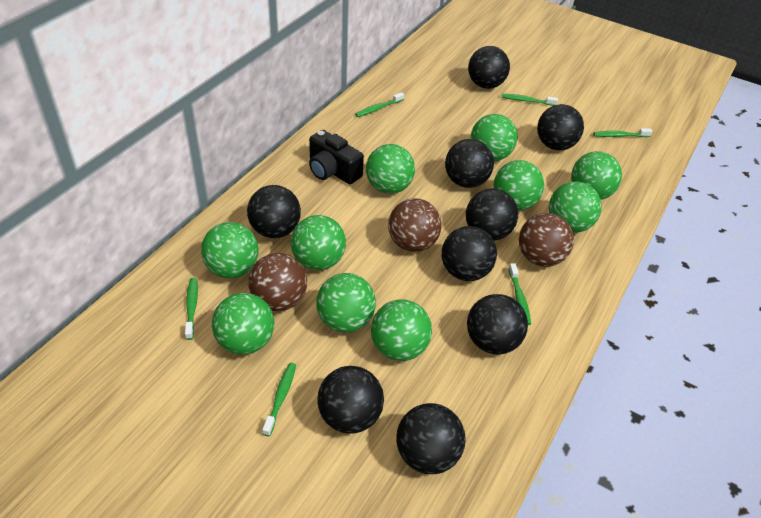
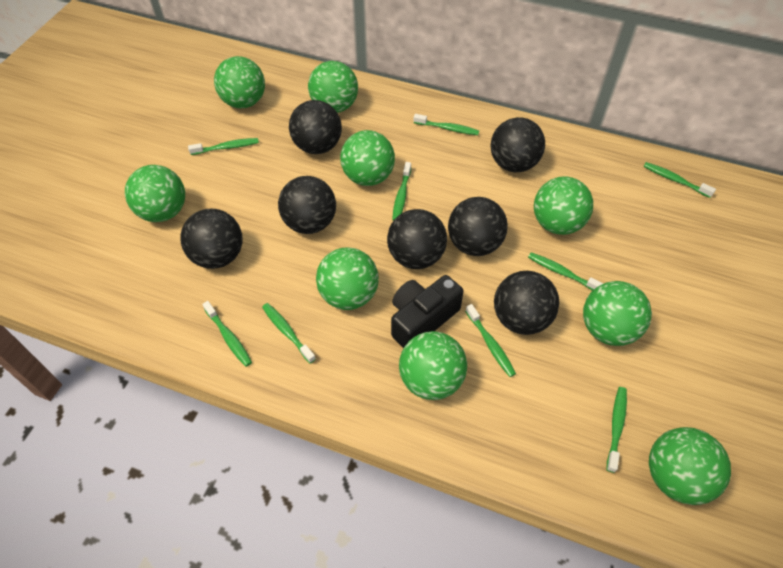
black ball: 9 -> 7
brown ball: 3 -> 0
green ball: 10 -> 9
green toothbrush: 6 -> 9

